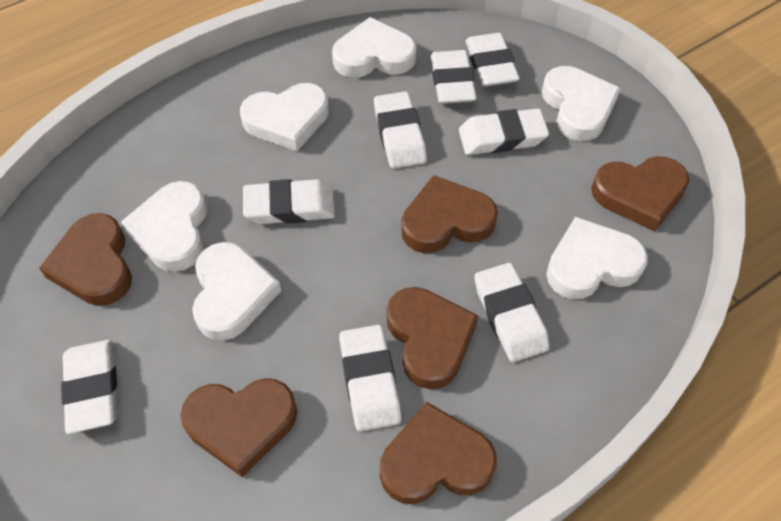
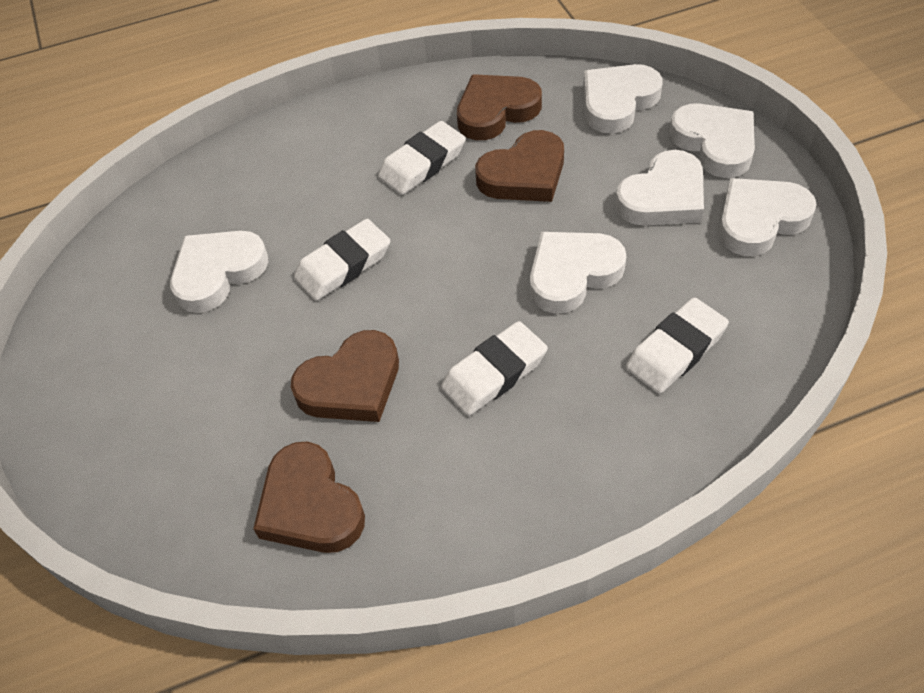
brown heart: 6 -> 4
white eraser: 8 -> 4

